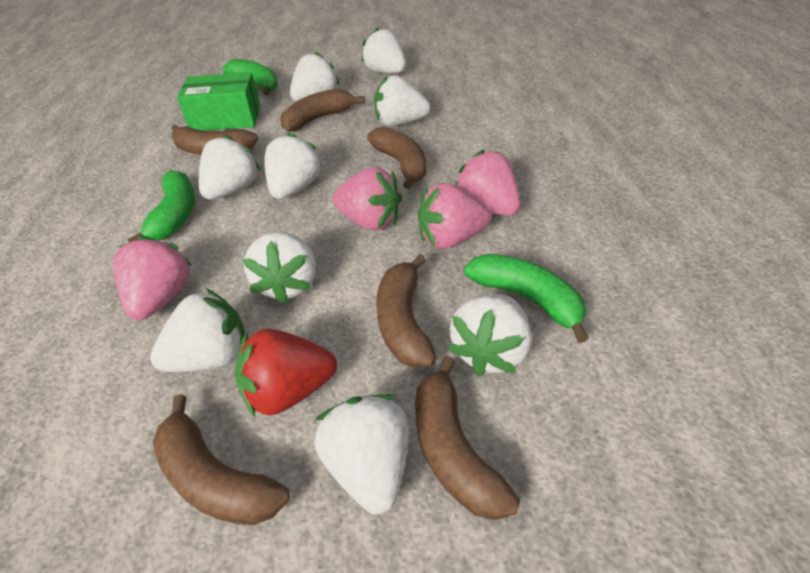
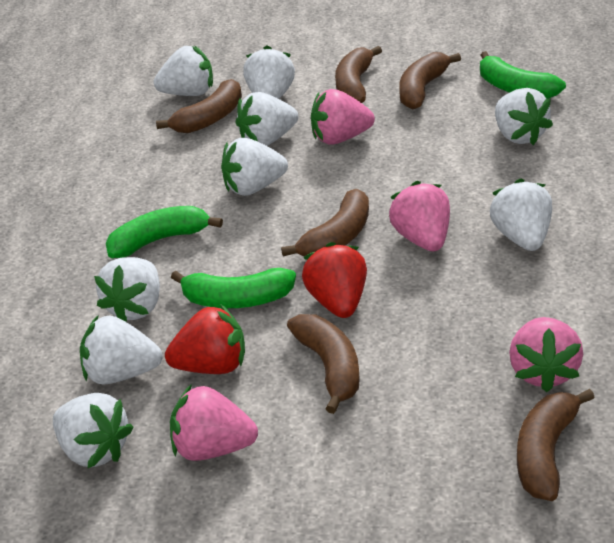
green box: 1 -> 0
red strawberry: 1 -> 2

